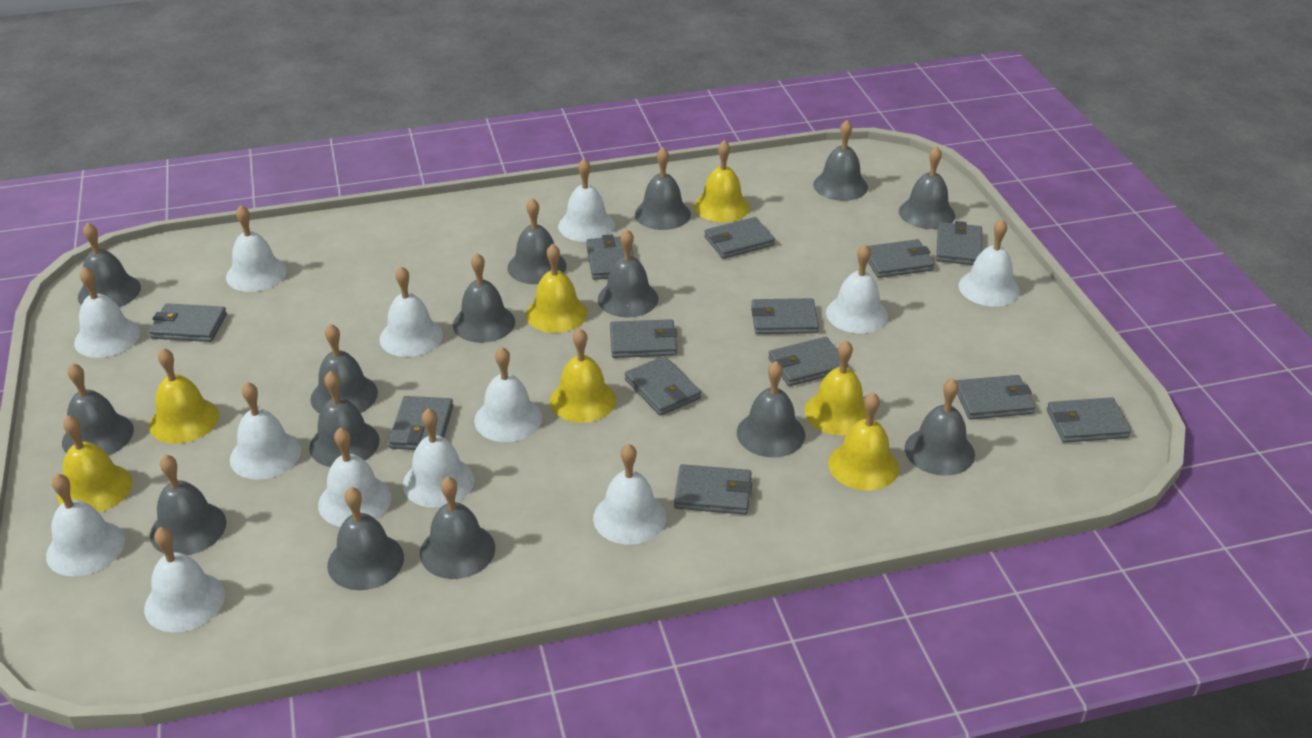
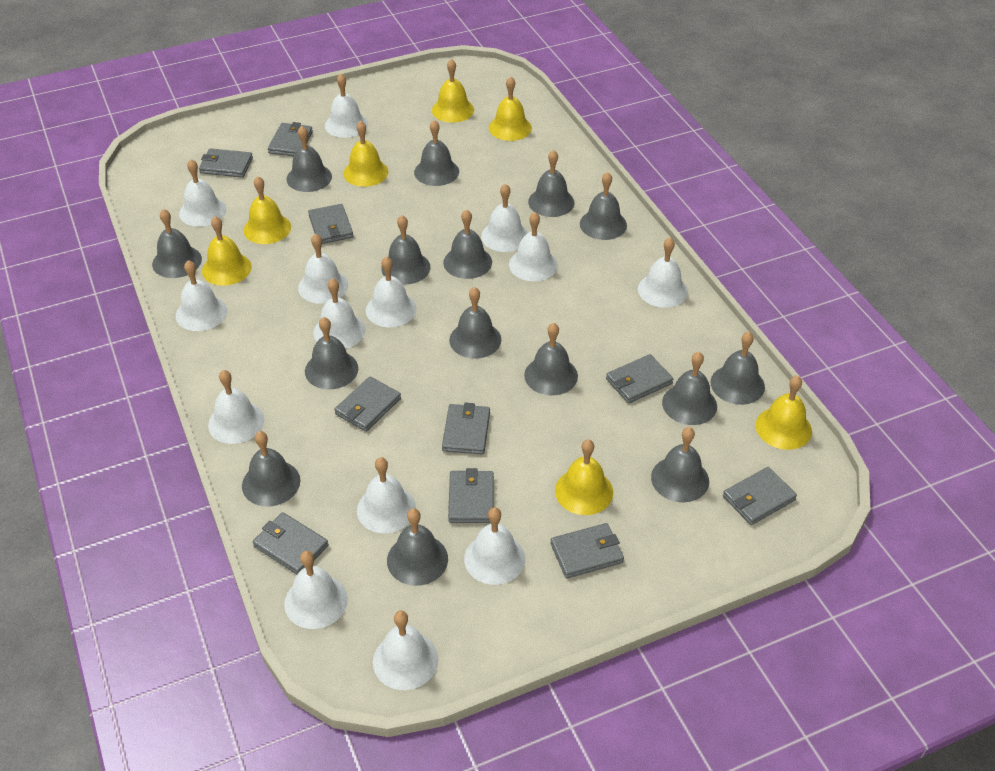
grey wallet: 13 -> 10
white bell: 13 -> 14

